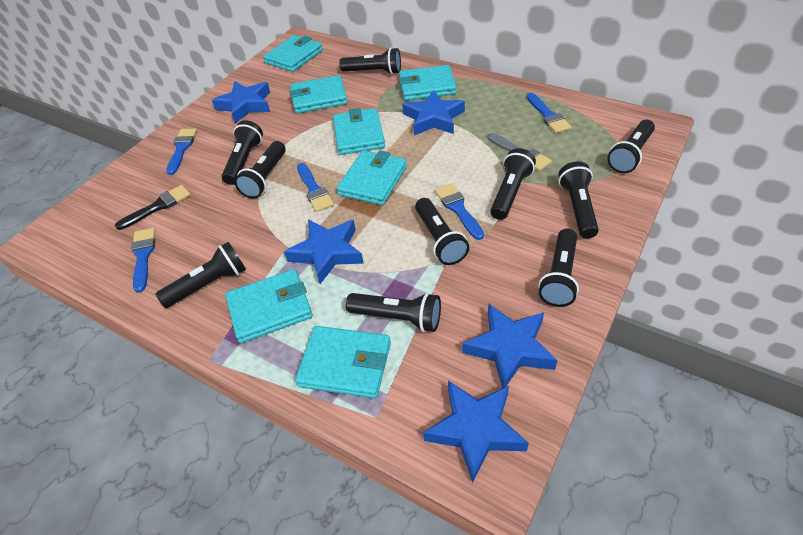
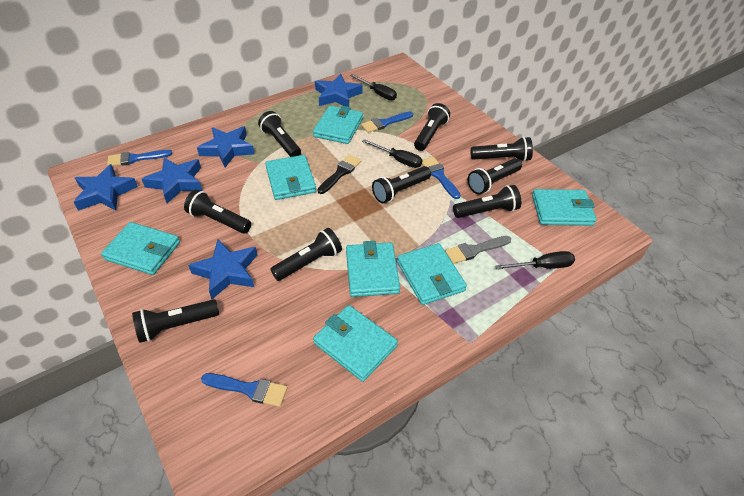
black flashlight: 10 -> 9
black screwdriver: 0 -> 3
blue brush: 5 -> 4

